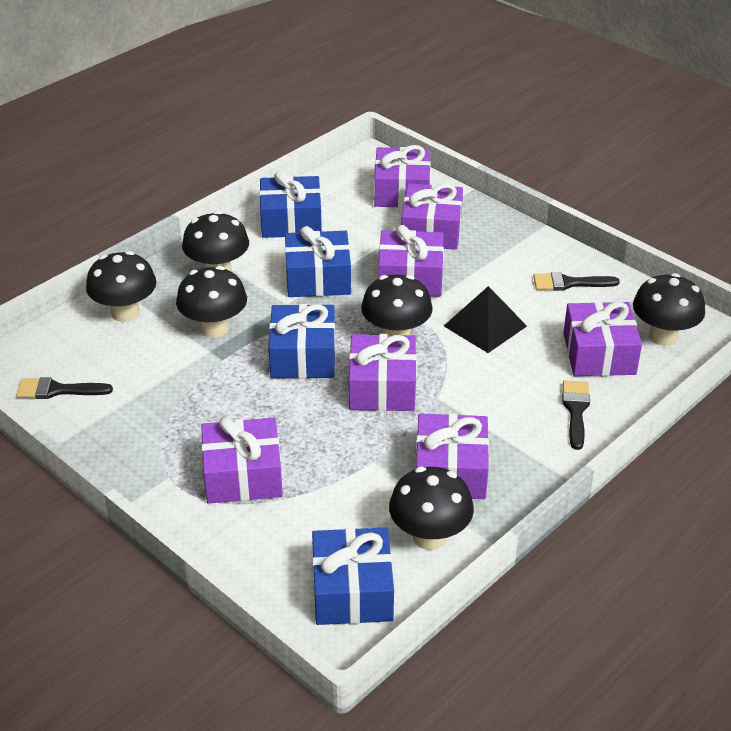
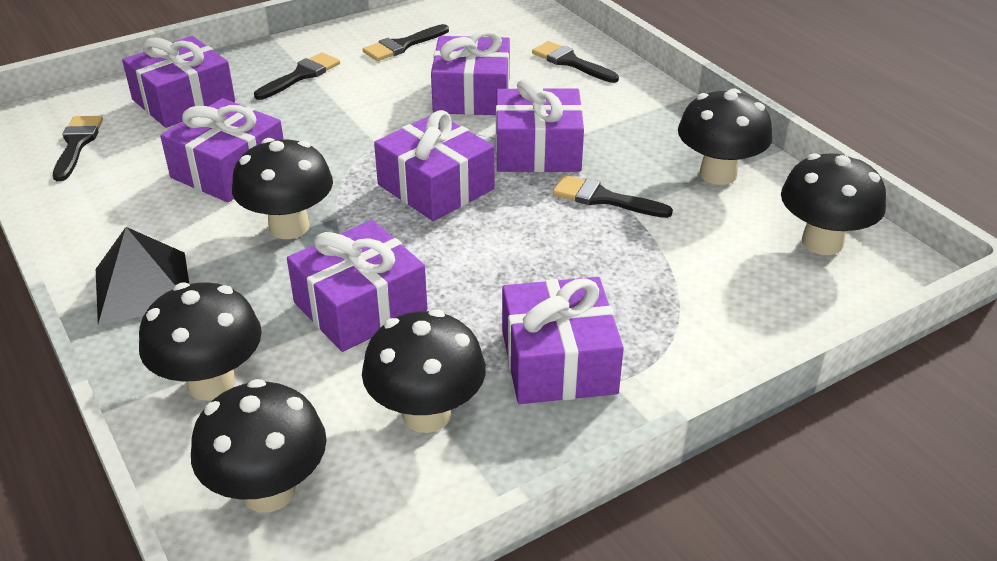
black brush: 3 -> 5
blue gift: 4 -> 0

